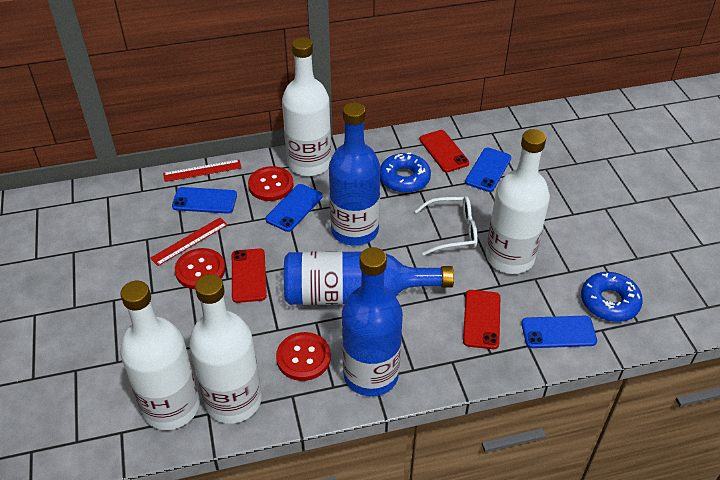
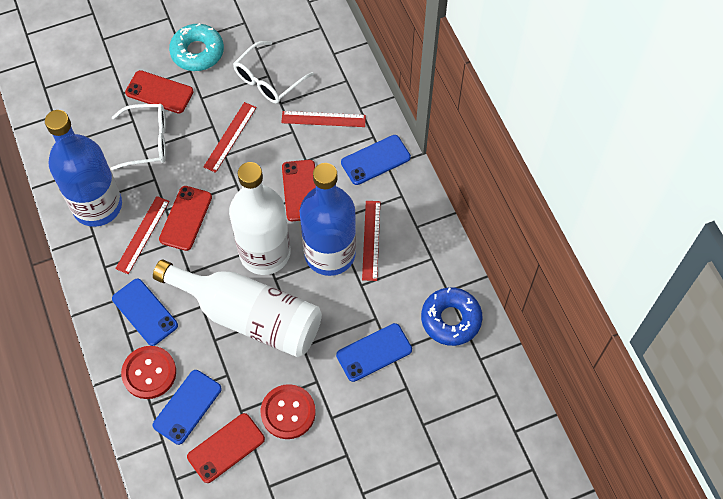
blue bottle: 3 -> 2
blue donut: 2 -> 1
red button: 3 -> 2
red phone: 3 -> 4
red ruler: 2 -> 4
turquoise donut: 0 -> 1
white bottle: 4 -> 2
white glasses: 1 -> 2

